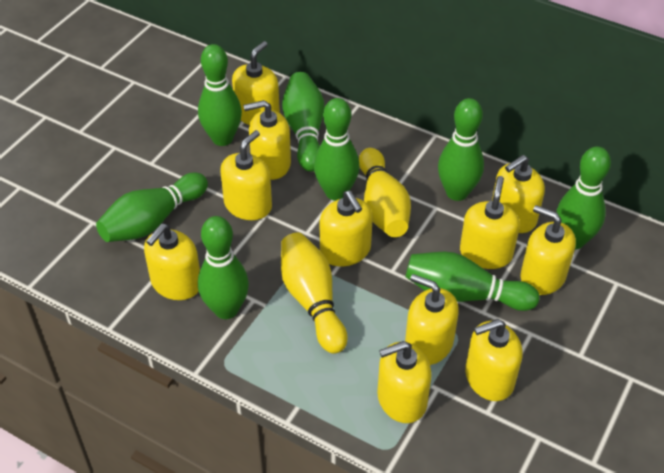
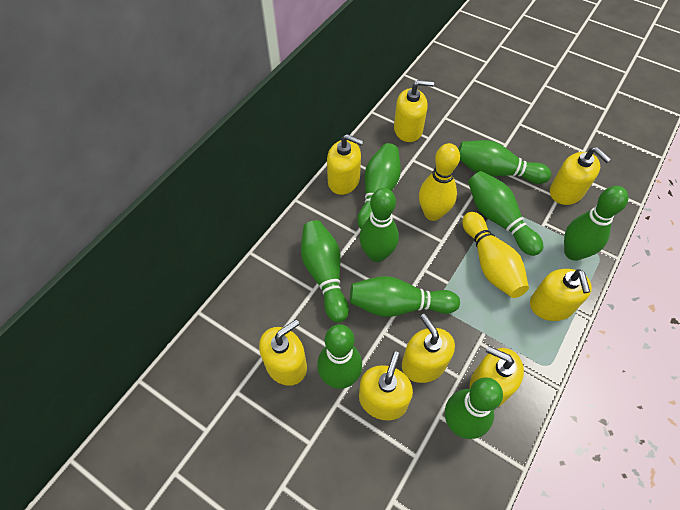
green bowling pin: 8 -> 9
yellow soap dispenser: 11 -> 8

